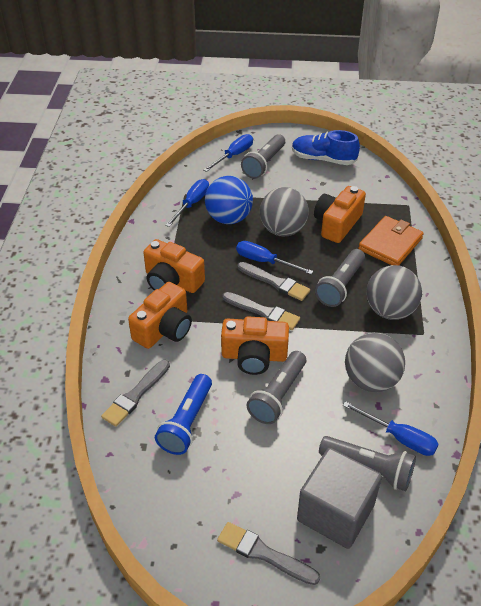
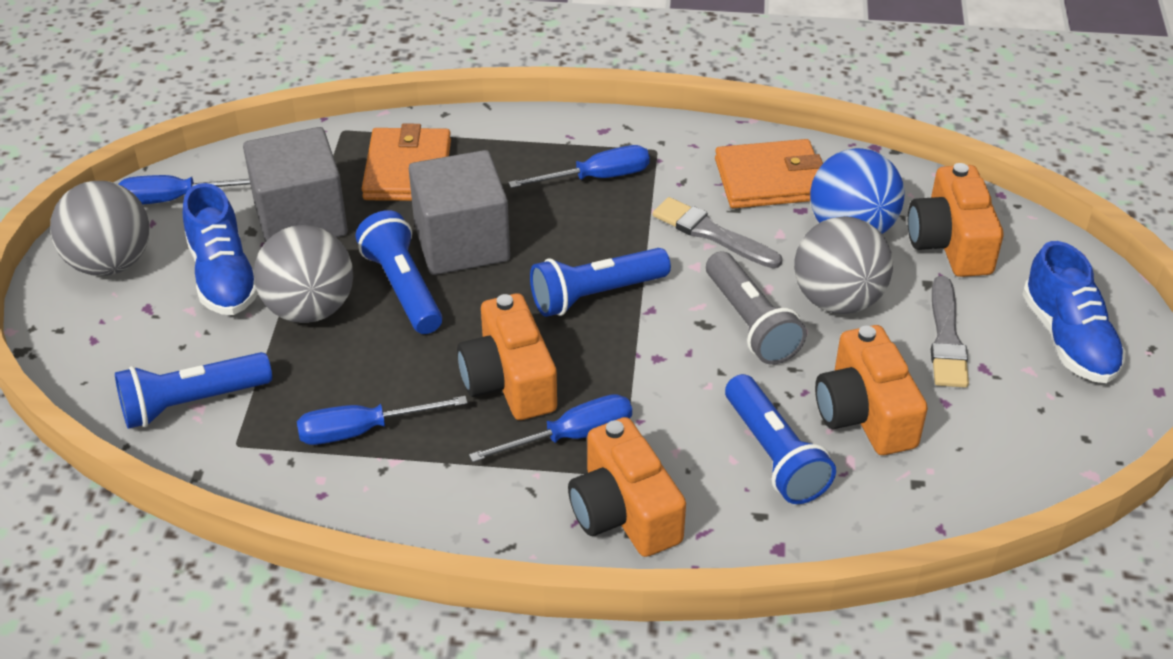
blue flashlight: 1 -> 4
blue shoe: 1 -> 2
grey brush: 4 -> 2
grey cube: 1 -> 2
grey flashlight: 4 -> 1
orange wallet: 1 -> 2

